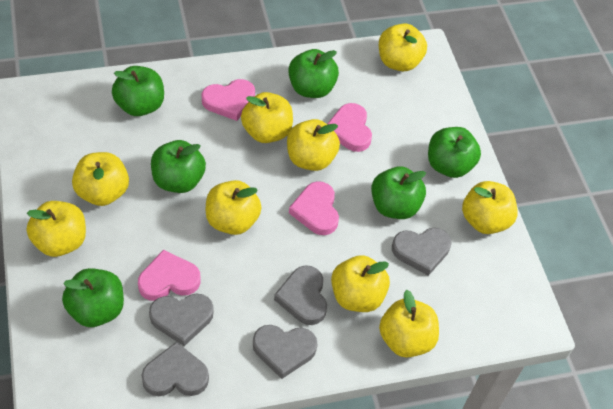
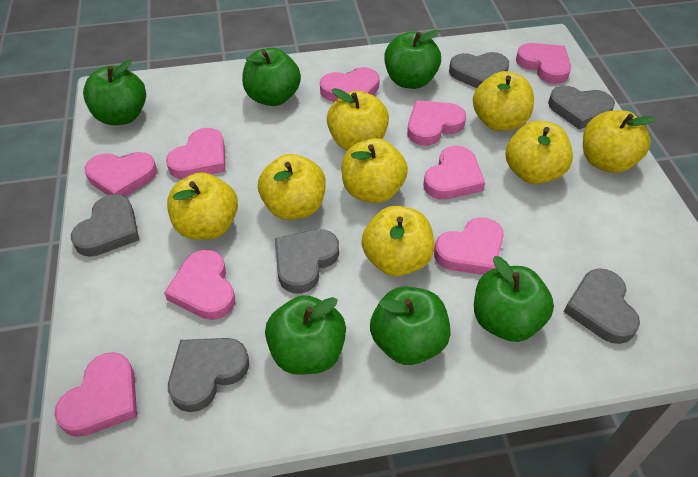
grey heart: 5 -> 6
pink heart: 4 -> 9
yellow apple: 9 -> 8

